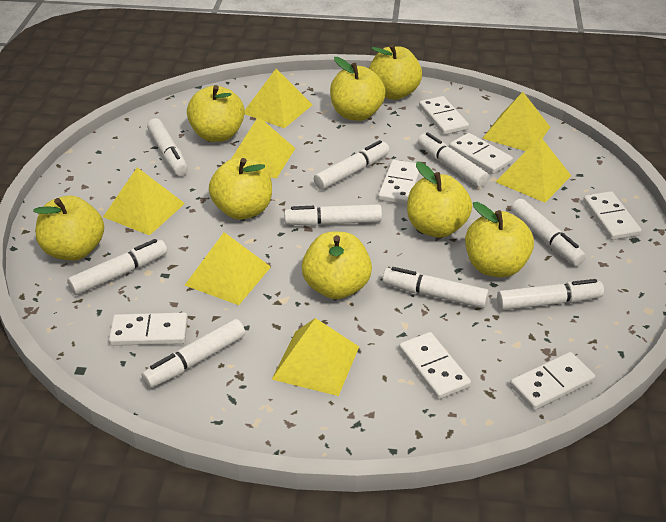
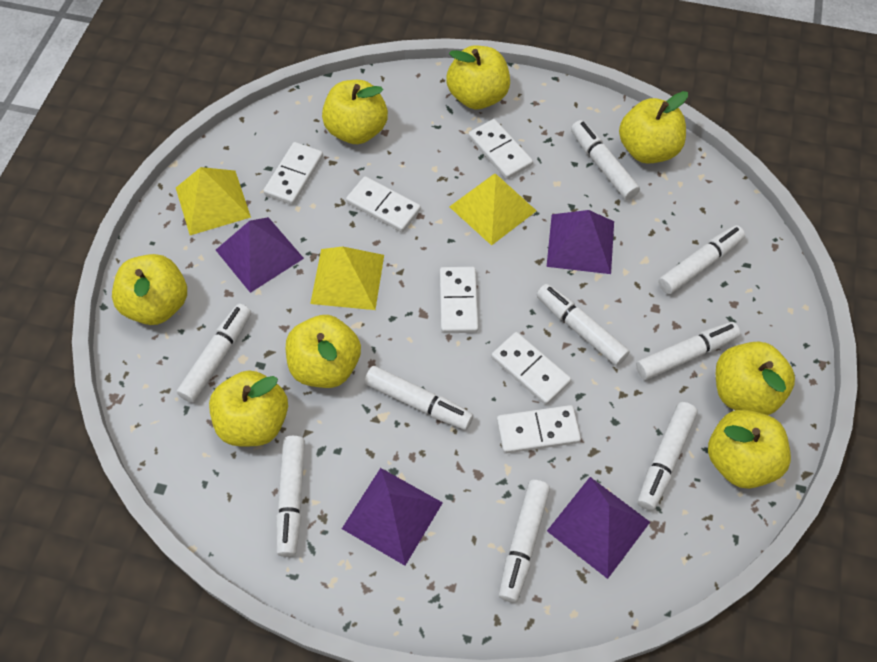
purple pyramid: 0 -> 4
white domino: 7 -> 6
yellow pyramid: 7 -> 3

